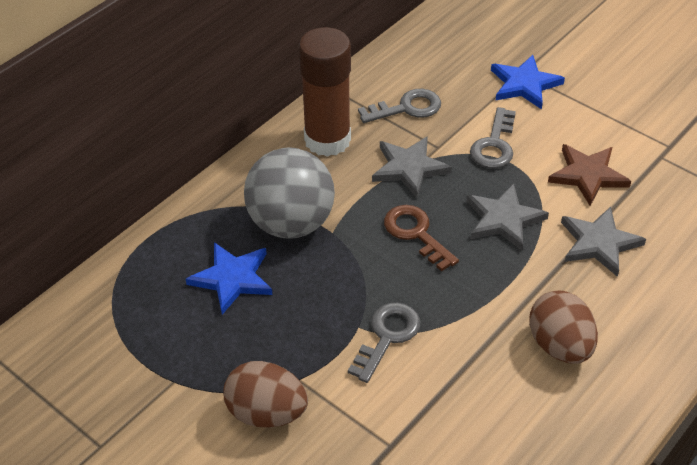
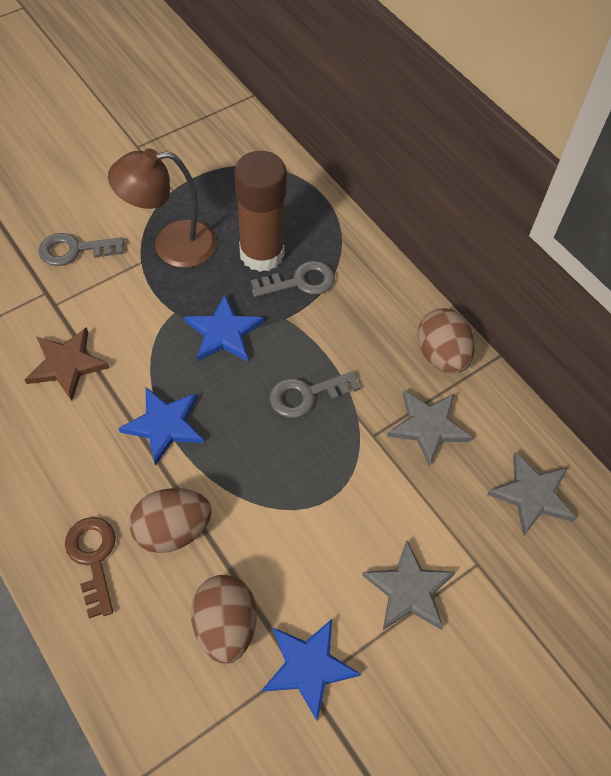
blue star: 2 -> 3
brown egg: 2 -> 3
brown lamp: 0 -> 1
grey ball: 1 -> 0

